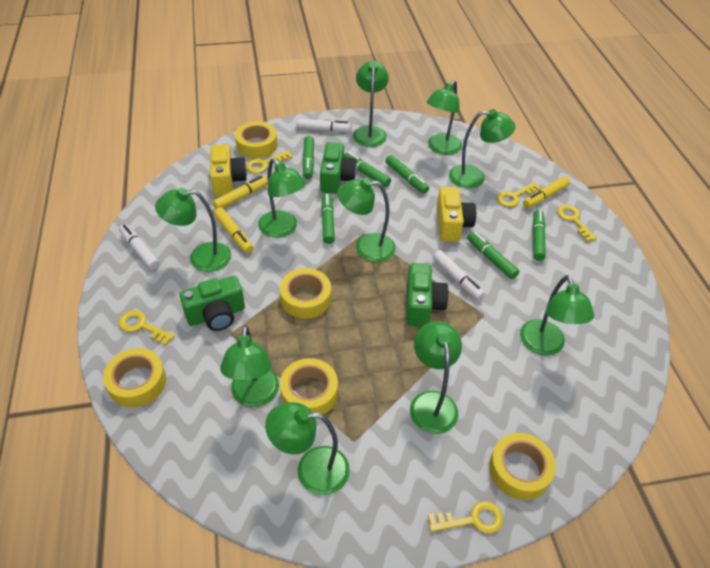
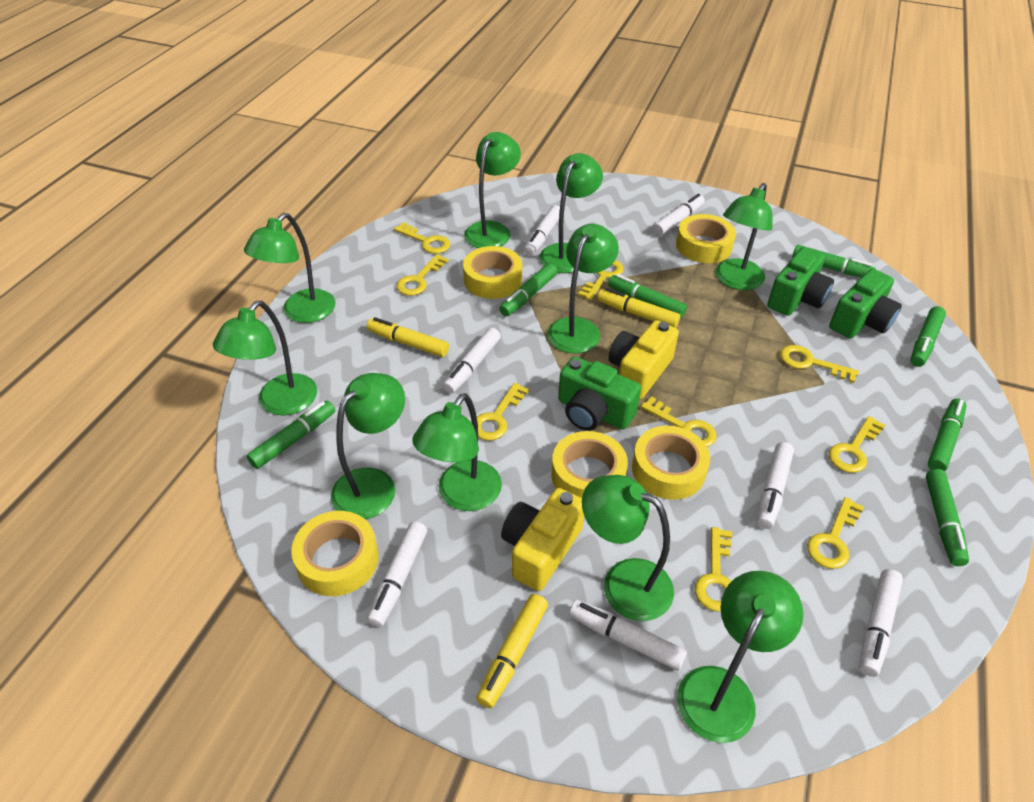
green marker: 6 -> 7
white marker: 3 -> 7
yellow key: 5 -> 9

